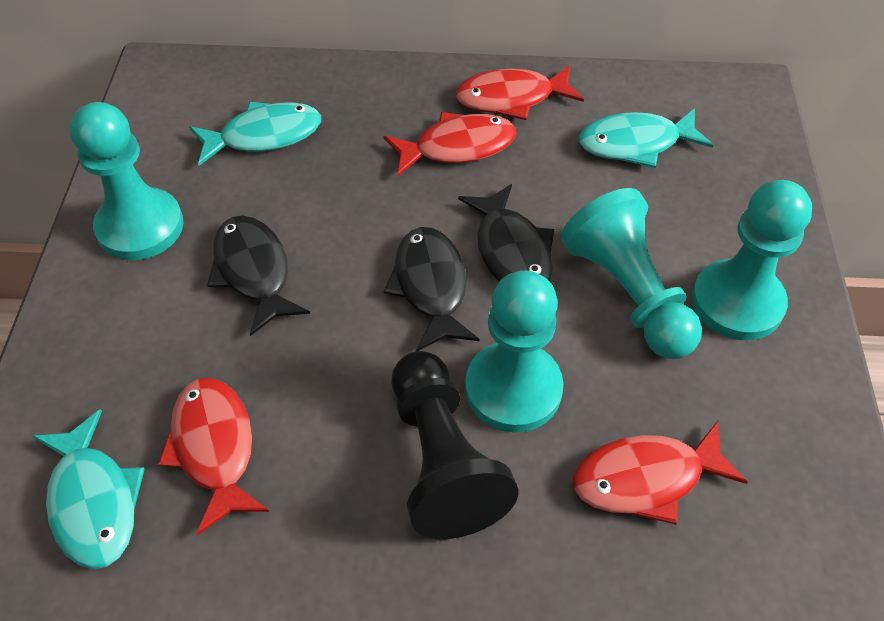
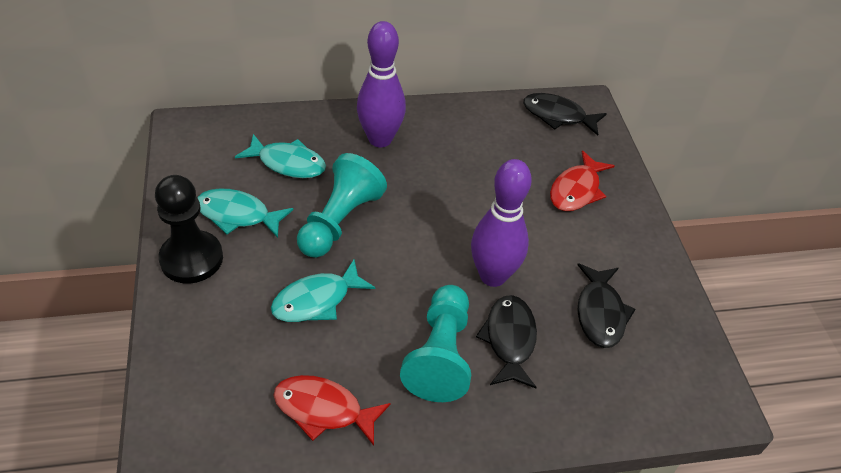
purple bowling pin: 0 -> 2
red fish: 4 -> 2
turquoise pawn: 4 -> 2

